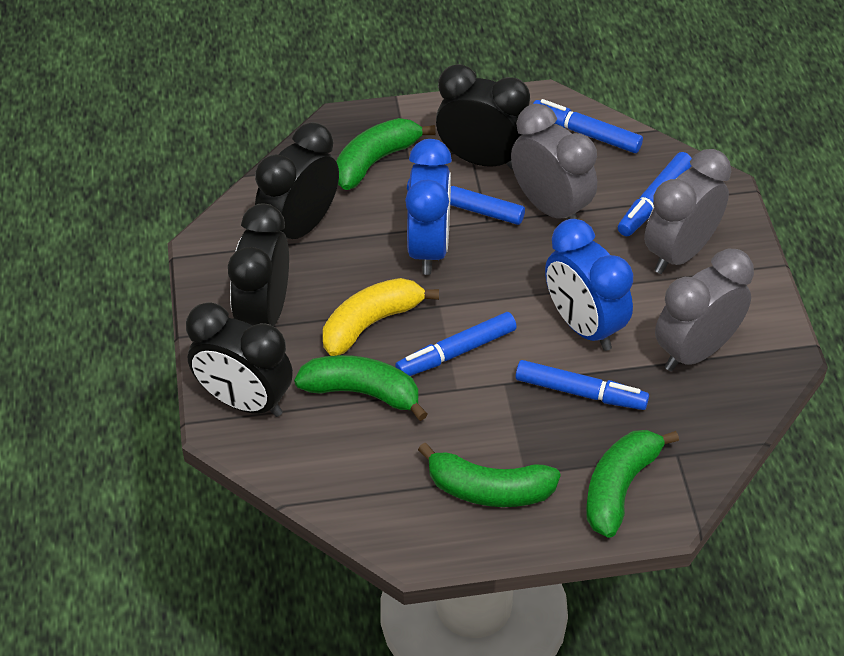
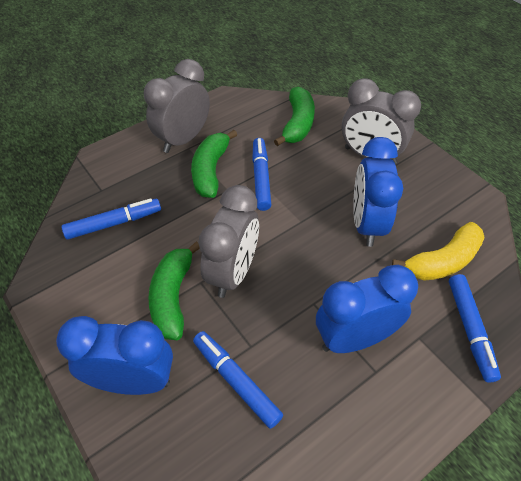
black clock: 4 -> 0
blue clock: 2 -> 3
blue marker: 5 -> 4
green banana: 4 -> 3

